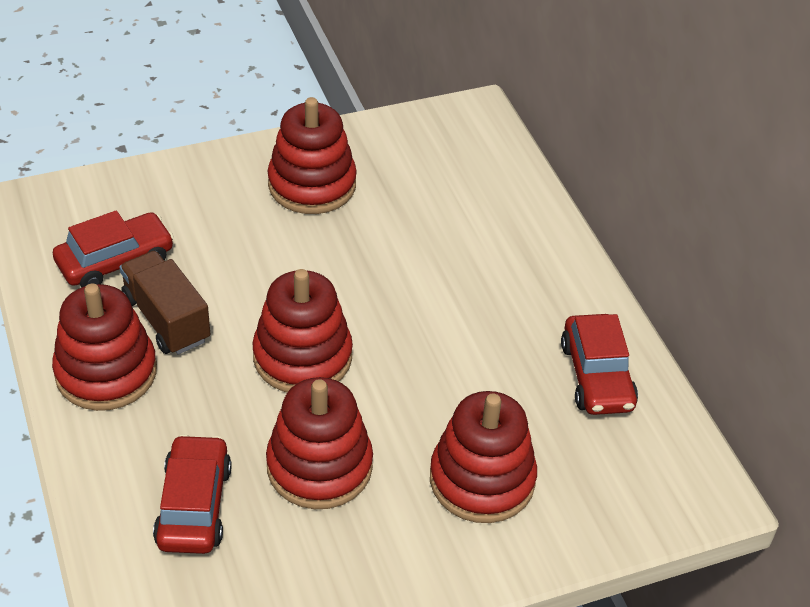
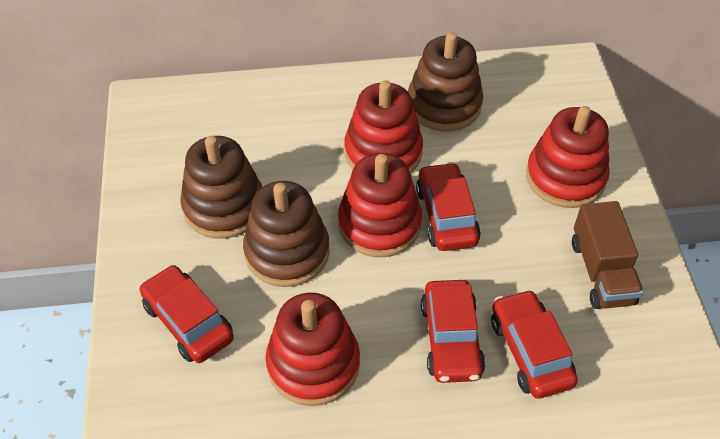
brown stacking toy: 0 -> 3
red car: 3 -> 4
red stacking toy: 5 -> 4

